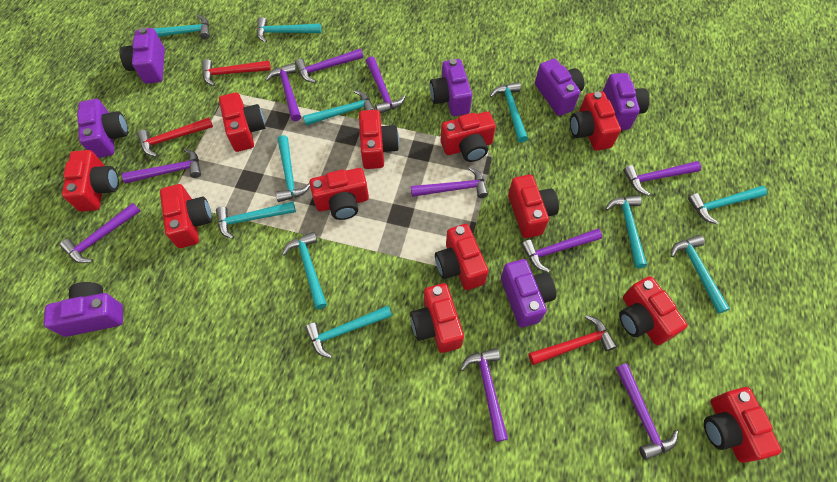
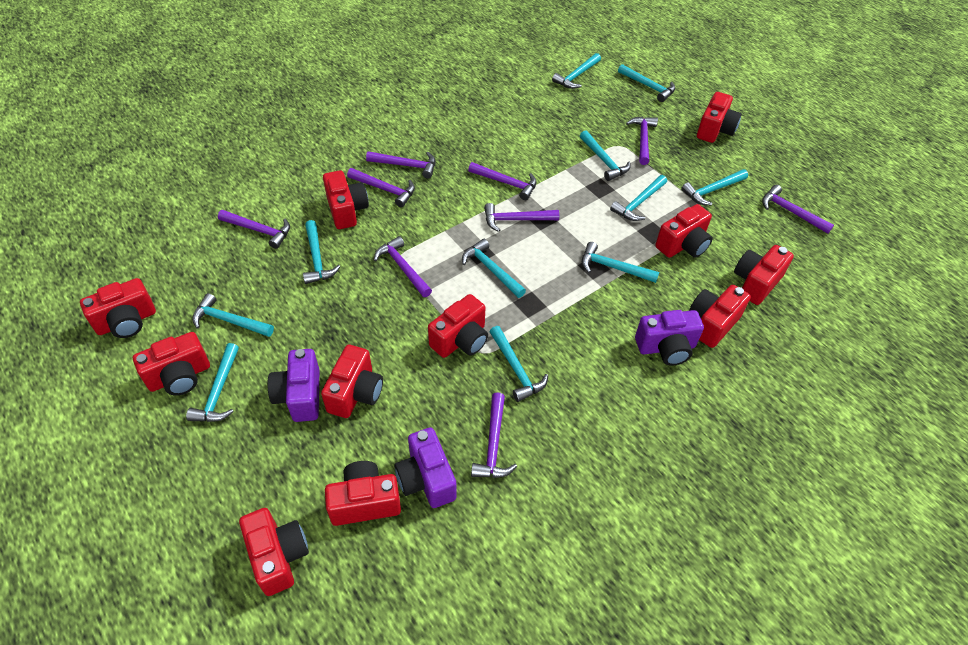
purple camera: 7 -> 3
purple hammer: 10 -> 9
red camera: 12 -> 11
red hammer: 3 -> 0

